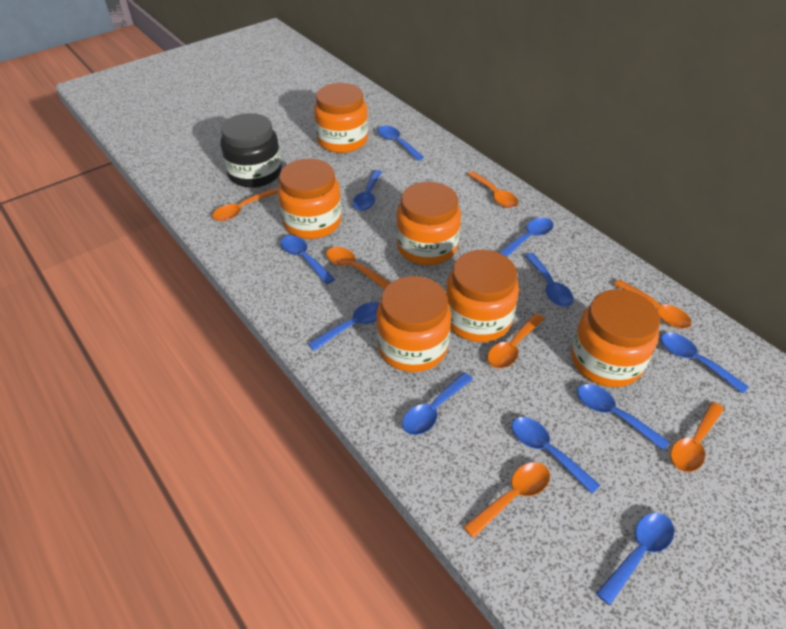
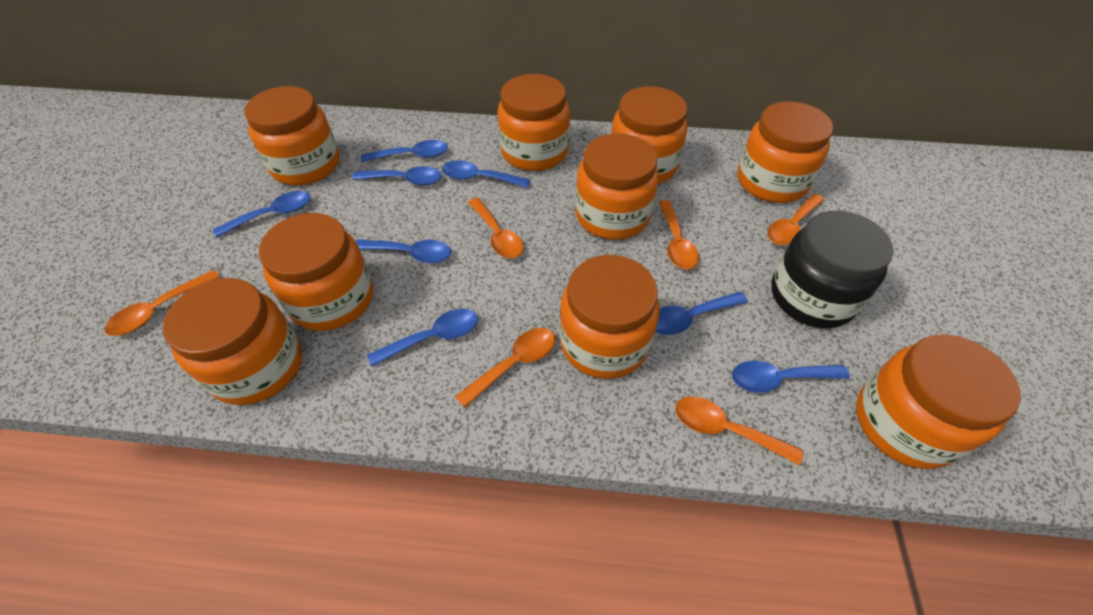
blue spoon: 11 -> 8
orange jar: 6 -> 9
orange spoon: 7 -> 6

